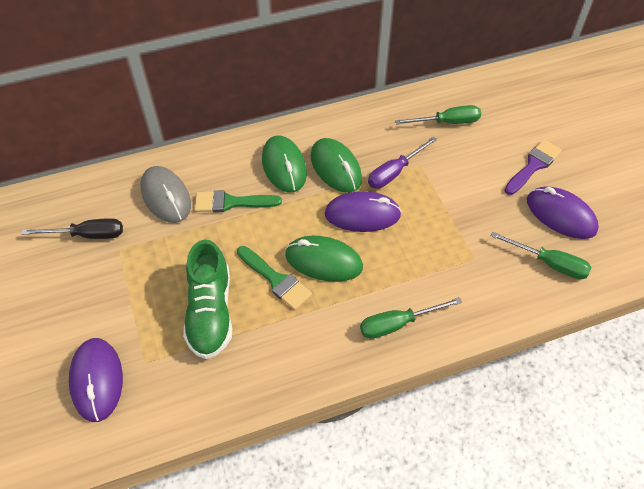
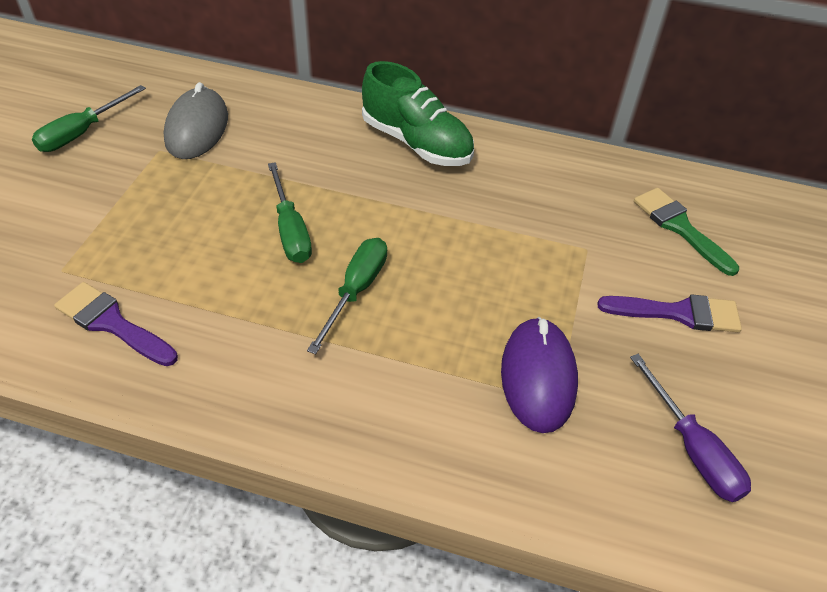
black screwdriver: 1 -> 0
green brush: 2 -> 1
green mouse: 3 -> 0
purple brush: 1 -> 2
purple mouse: 3 -> 1

